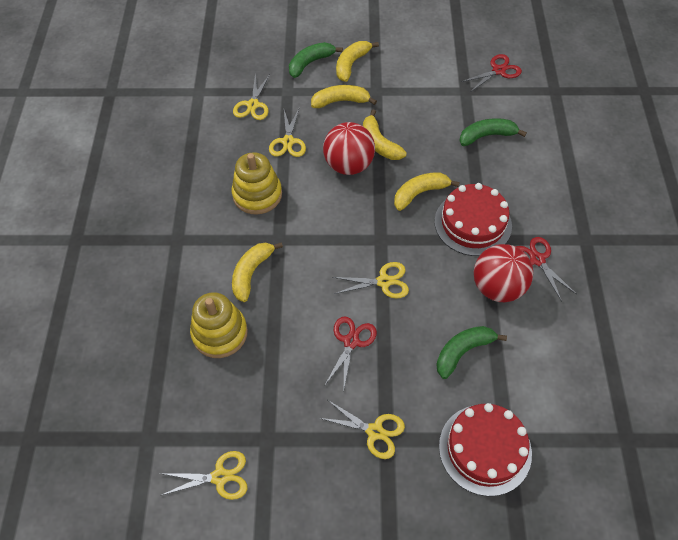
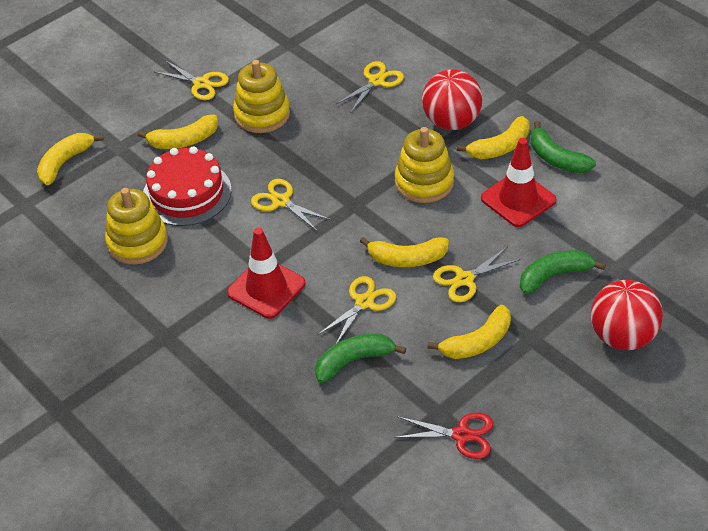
red cake: 2 -> 1
red scissors: 3 -> 1
red traffic cone: 0 -> 2
yellow stacking toy: 2 -> 3

